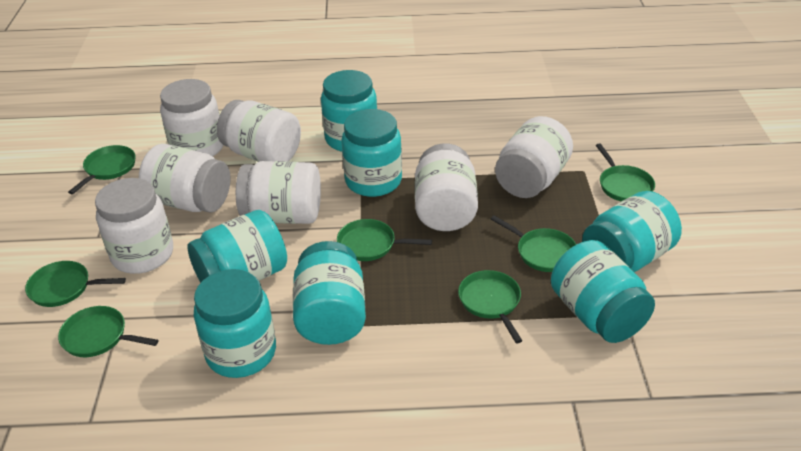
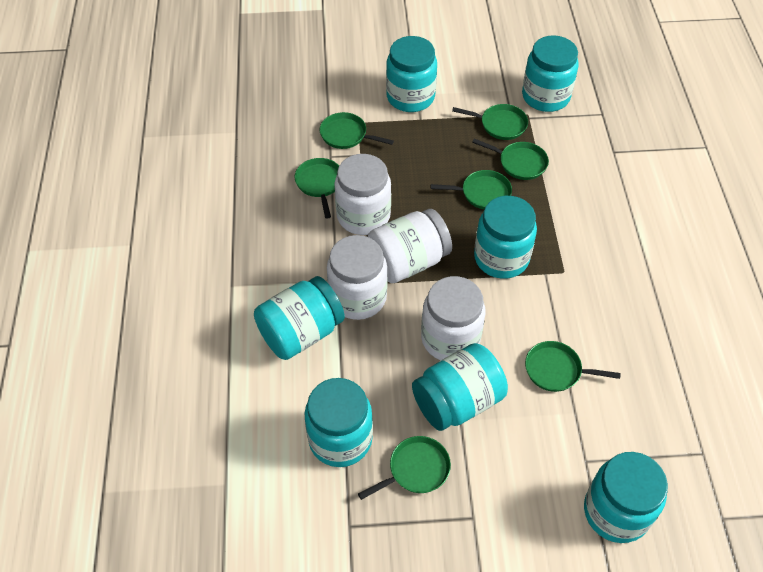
white jar: 7 -> 4

